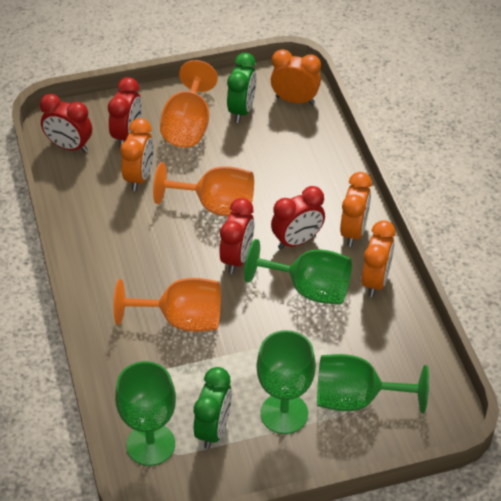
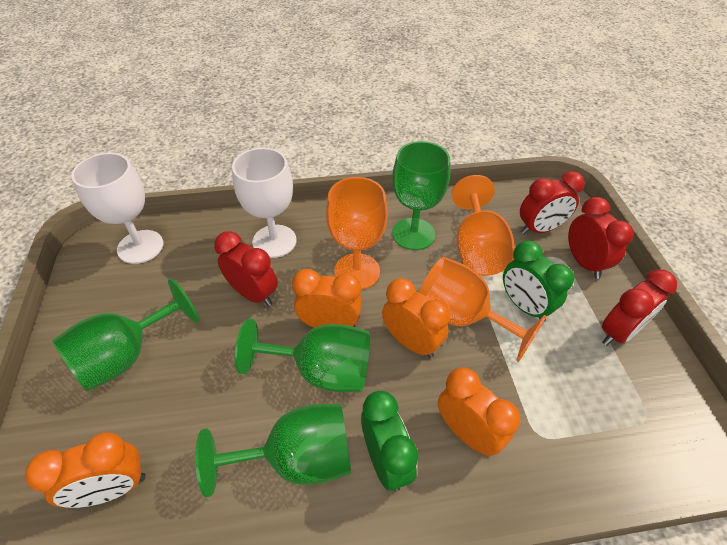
white goblet: 0 -> 2

